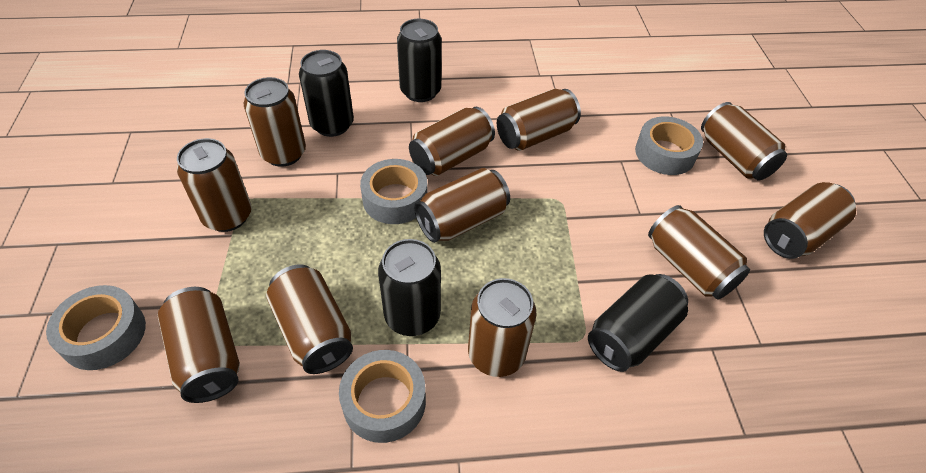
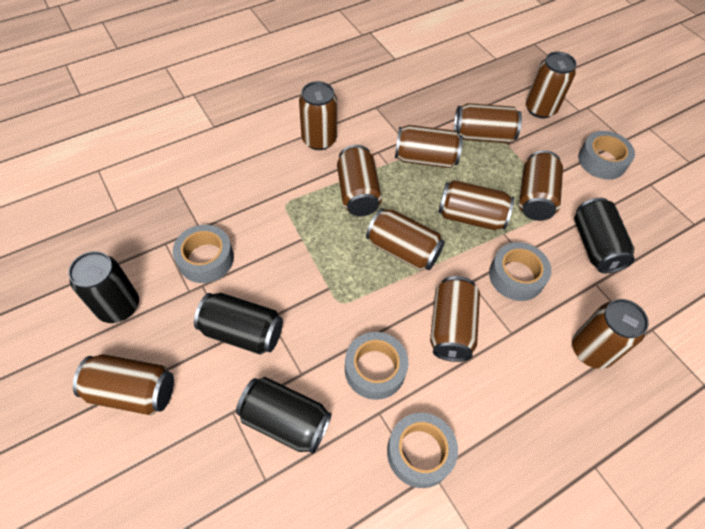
grey tape: 4 -> 5

